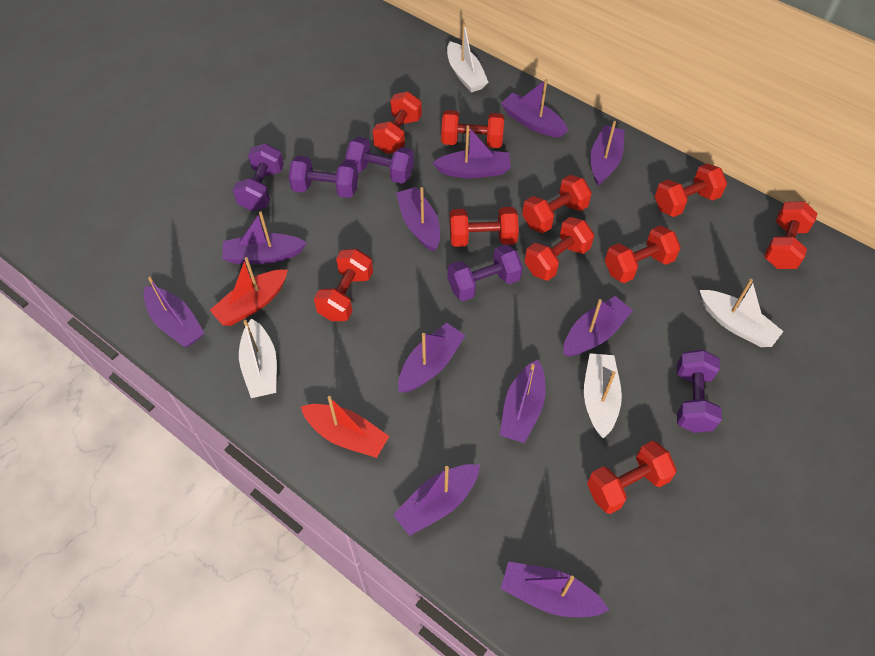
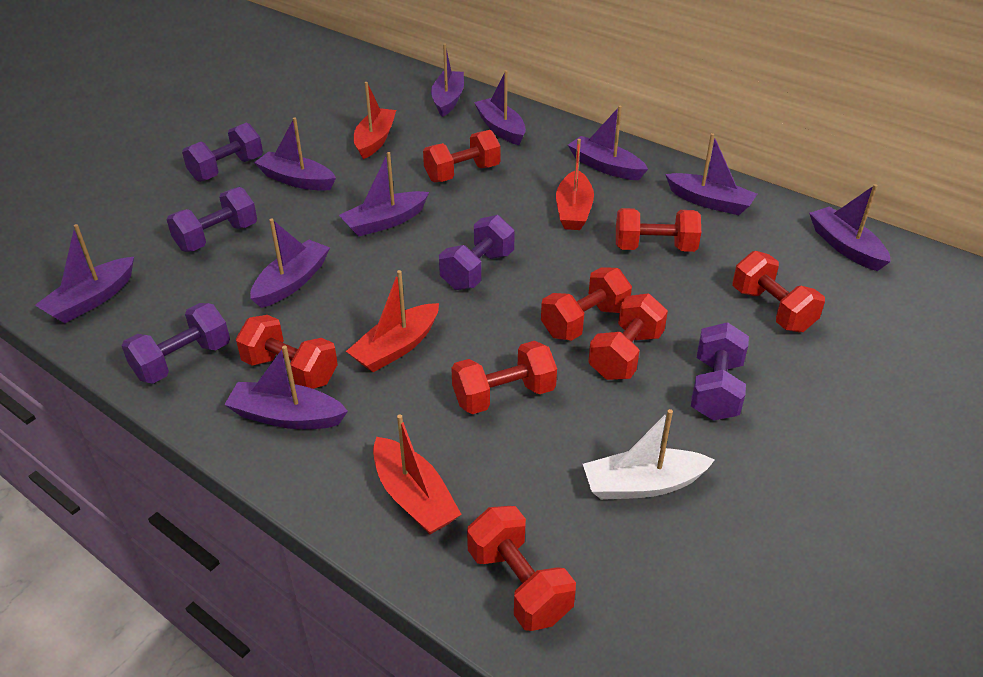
purple boat: 11 -> 10
red boat: 2 -> 4
red dumbbell: 10 -> 8
white boat: 4 -> 1

